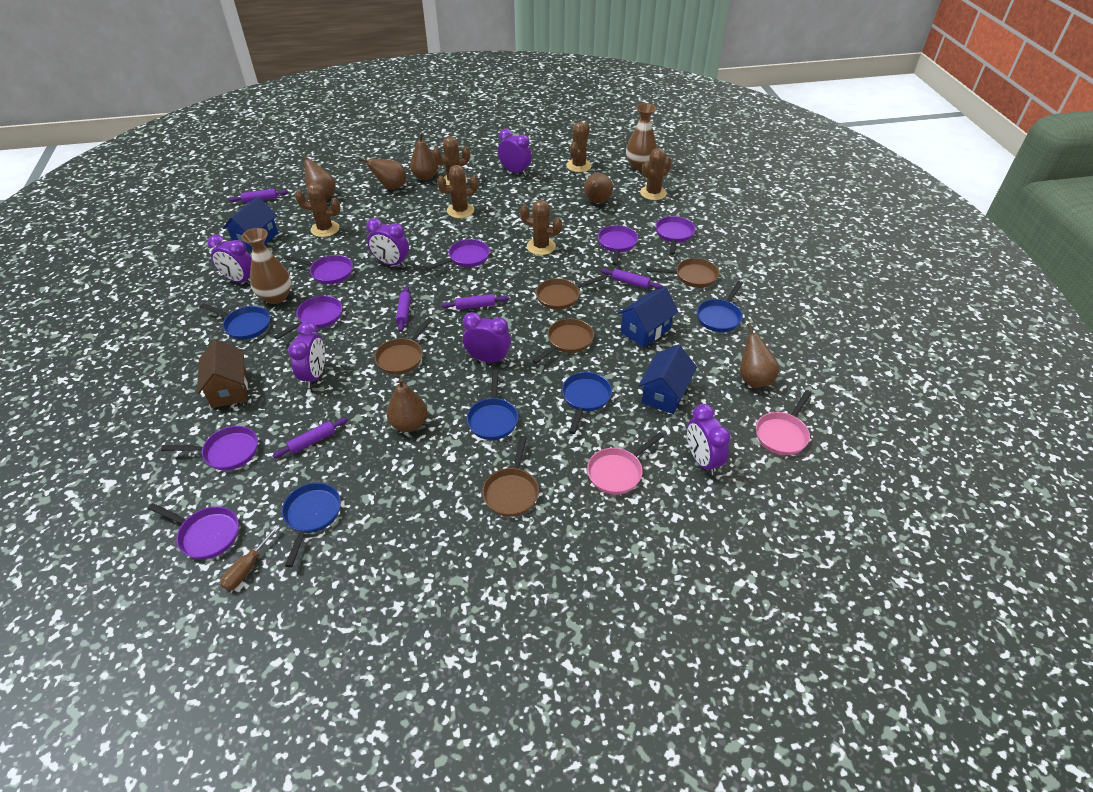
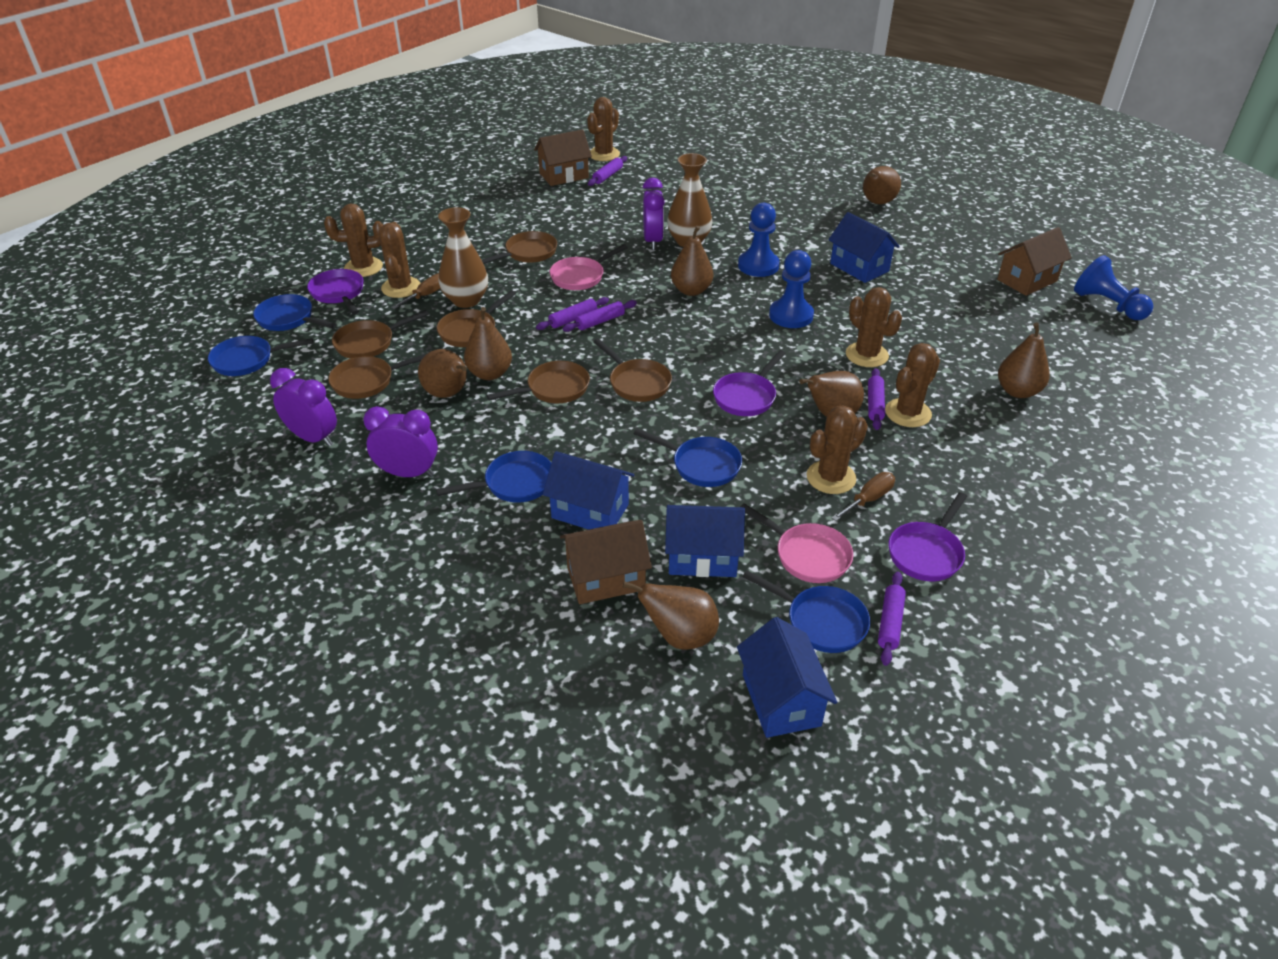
blue house: 3 -> 4
blue pawn: 0 -> 3
brown house: 1 -> 3
brown pan: 5 -> 6
brown pear: 6 -> 7
brown screwdriver: 1 -> 2
purple clock: 6 -> 3
purple pan: 7 -> 3

